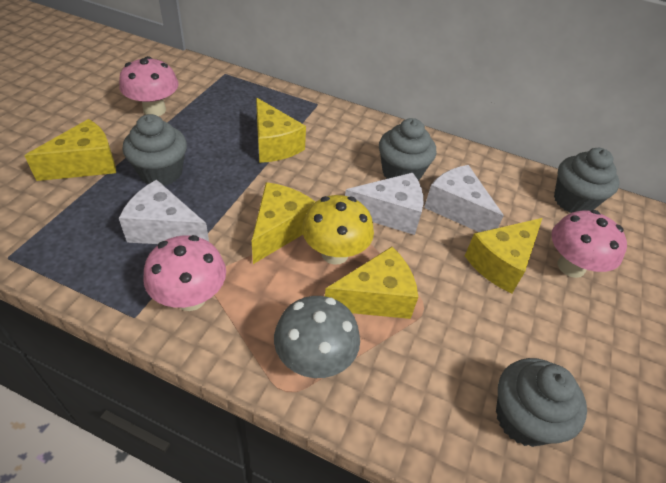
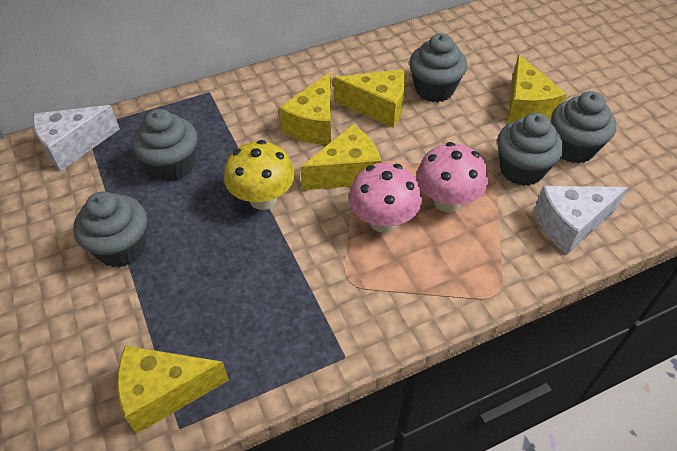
grey cupcake: 4 -> 5
grey mushroom: 1 -> 0
pink mushroom: 3 -> 2
white cheese: 3 -> 2

